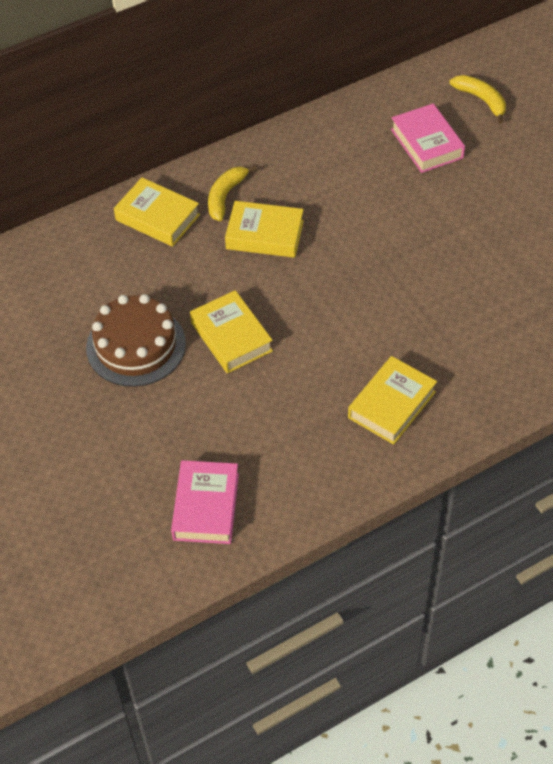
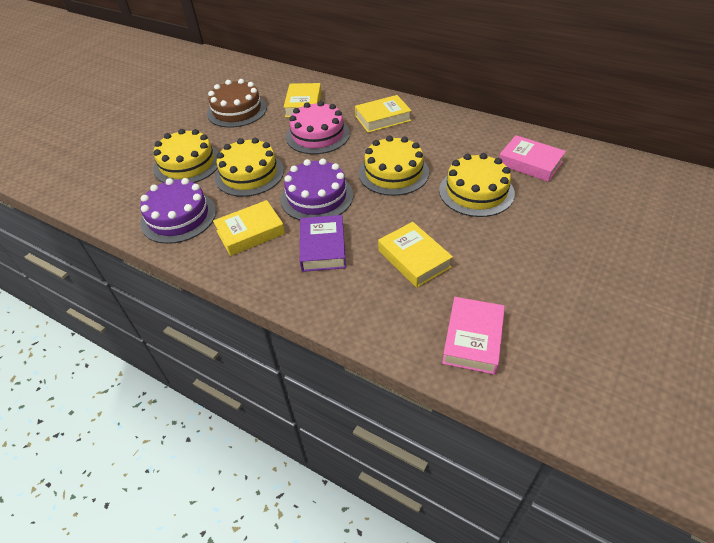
pink cake: 0 -> 1
purple book: 0 -> 1
purple cake: 0 -> 2
yellow banana: 2 -> 0
yellow cake: 0 -> 4

